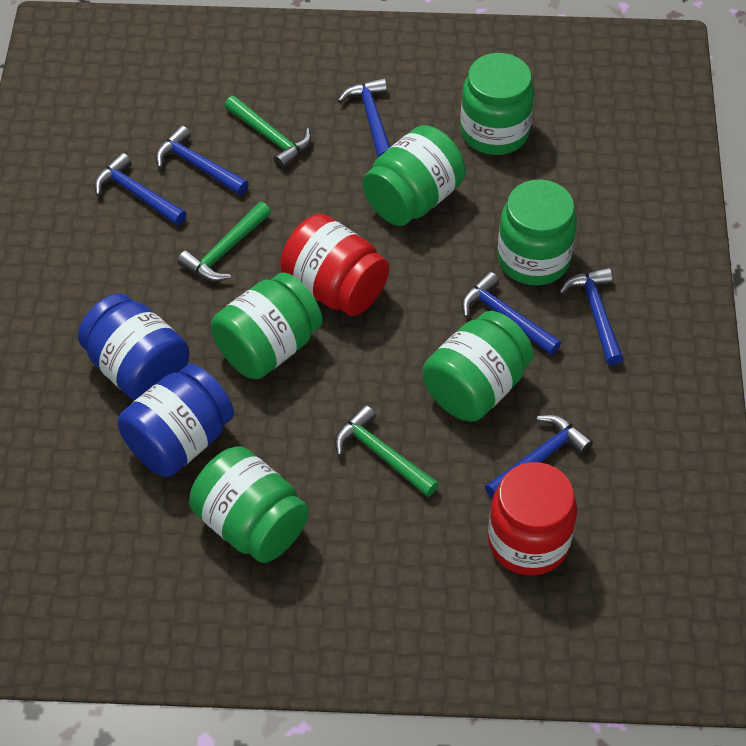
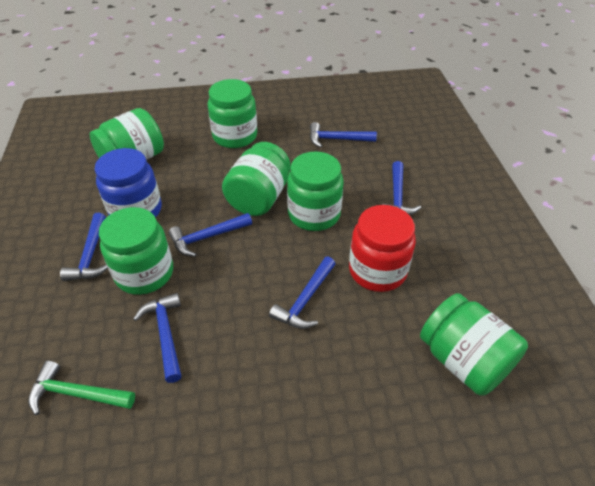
blue jar: 2 -> 1
green hammer: 3 -> 1
red jar: 2 -> 1

